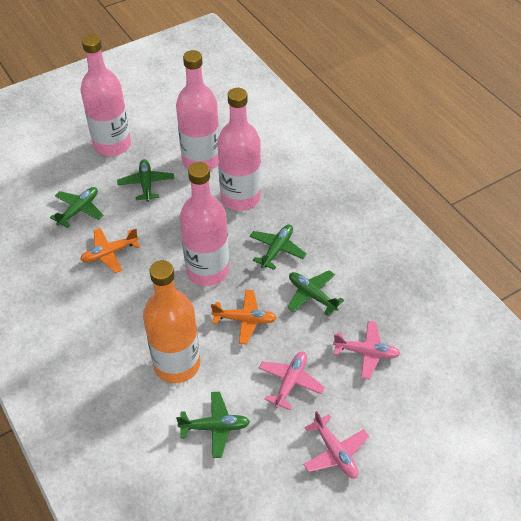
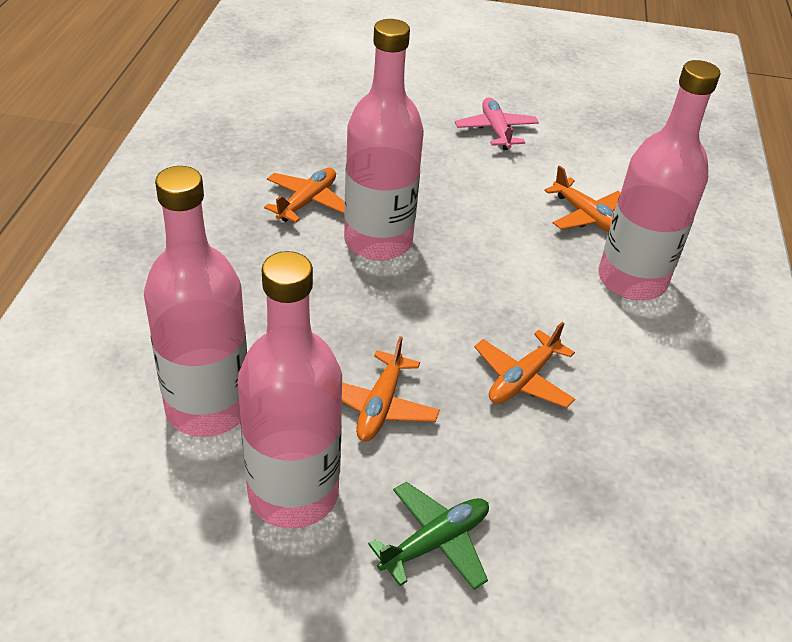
green plane: 5 -> 1
orange bottle: 1 -> 0
orange plane: 2 -> 4
pink plane: 3 -> 1

